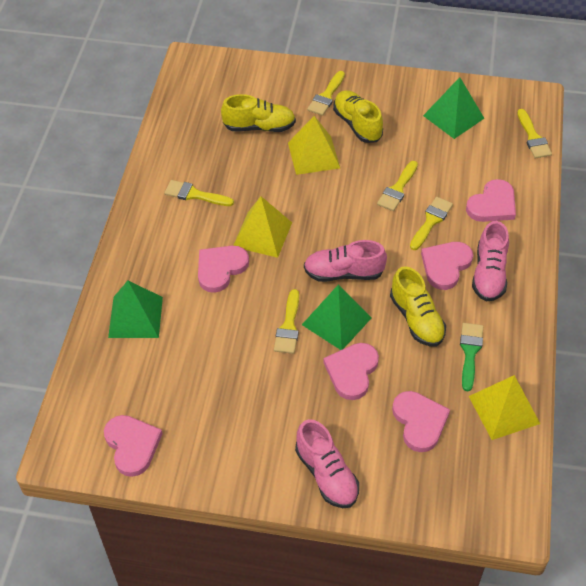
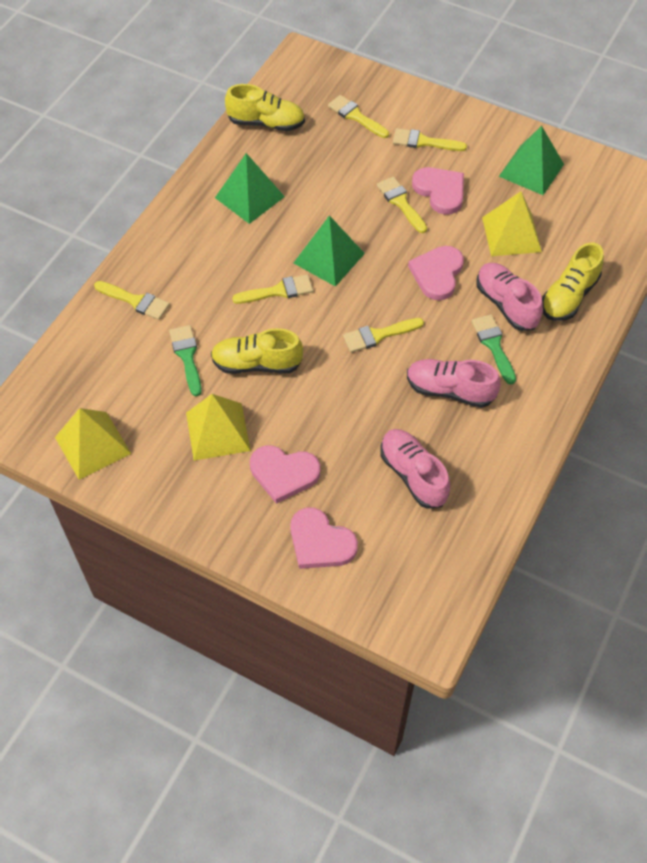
green brush: 1 -> 2
pink heart: 6 -> 4

